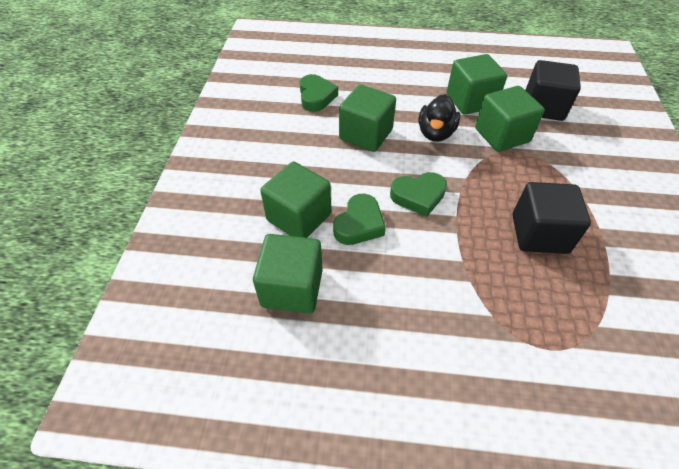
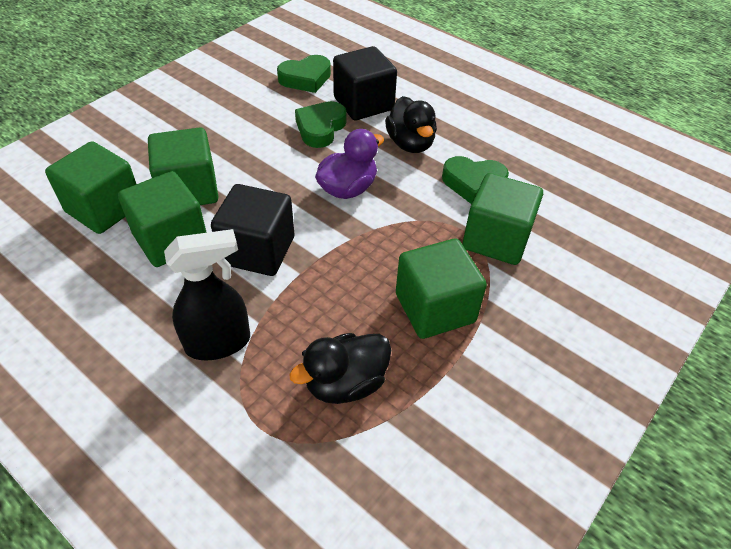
black duck: 1 -> 2
black spray bottle: 0 -> 1
purple duck: 0 -> 1

